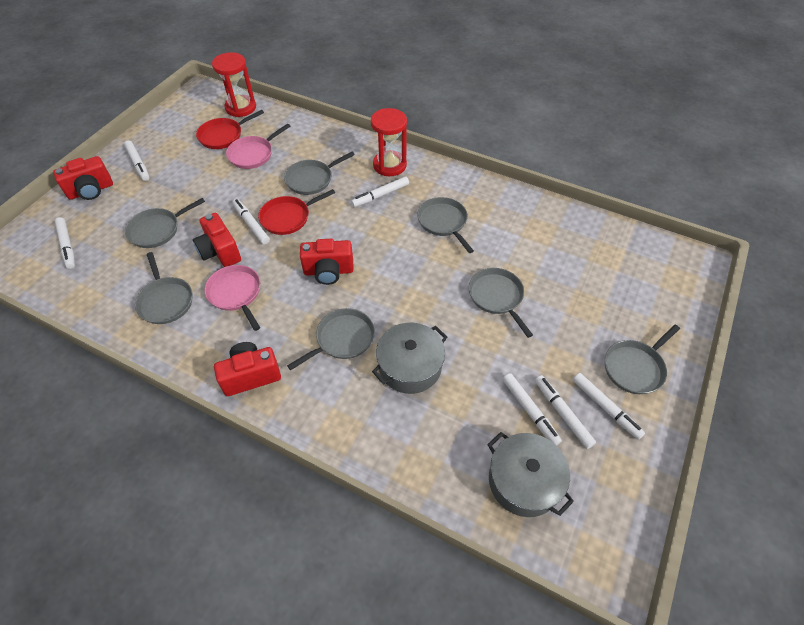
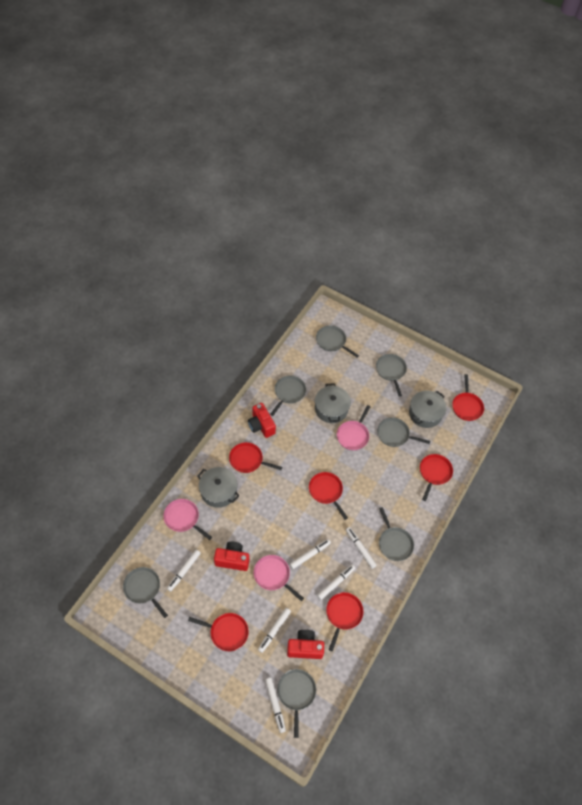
grey pot: 2 -> 3
pink pan: 2 -> 3
red camera: 4 -> 3
red hourglass: 2 -> 0
red pan: 2 -> 6
white marker: 7 -> 6

